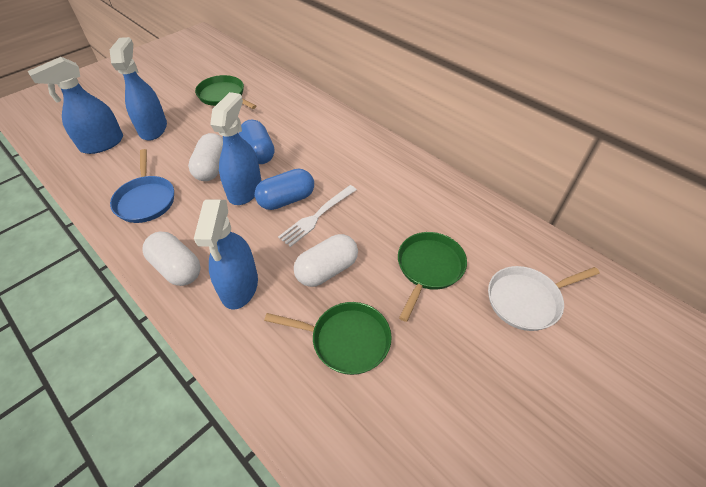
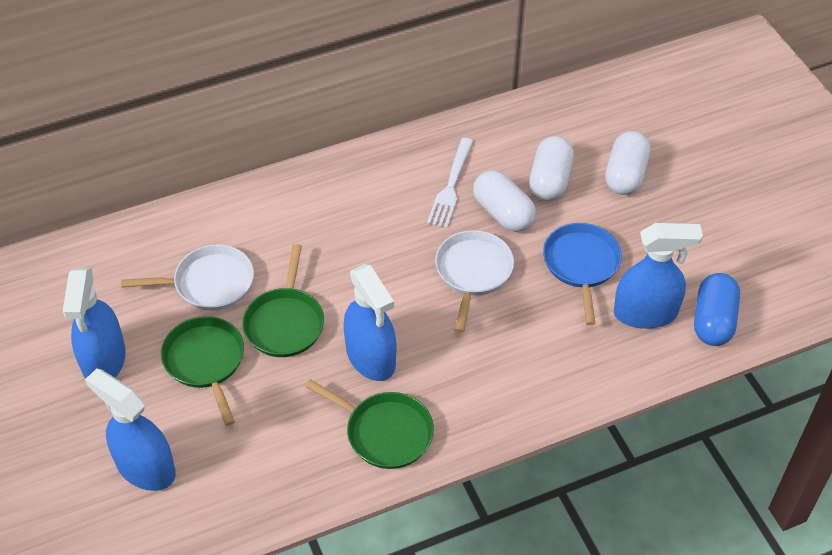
blue capsule: 2 -> 1
white pan: 1 -> 2

